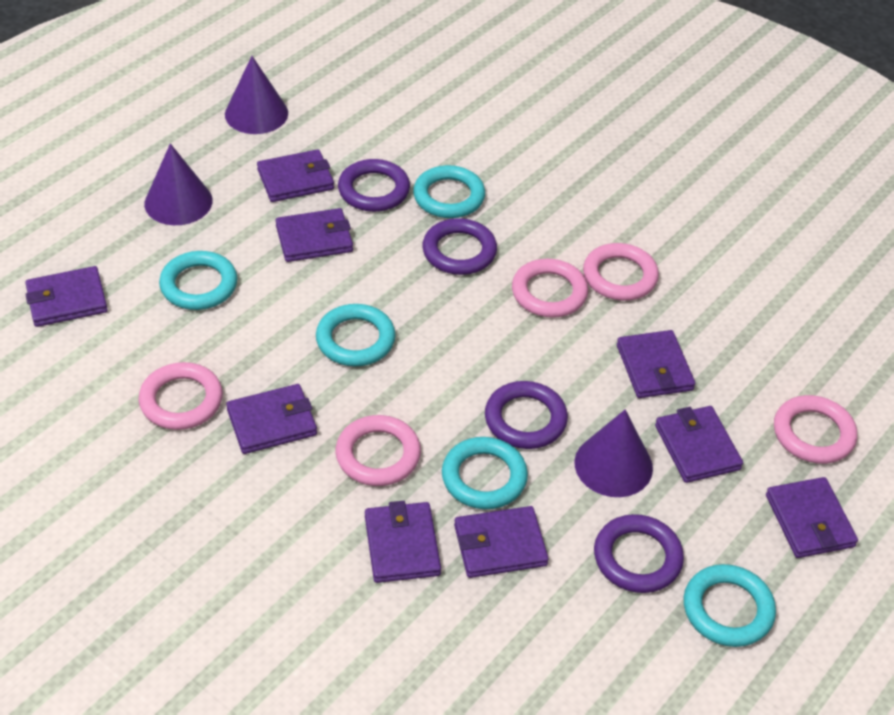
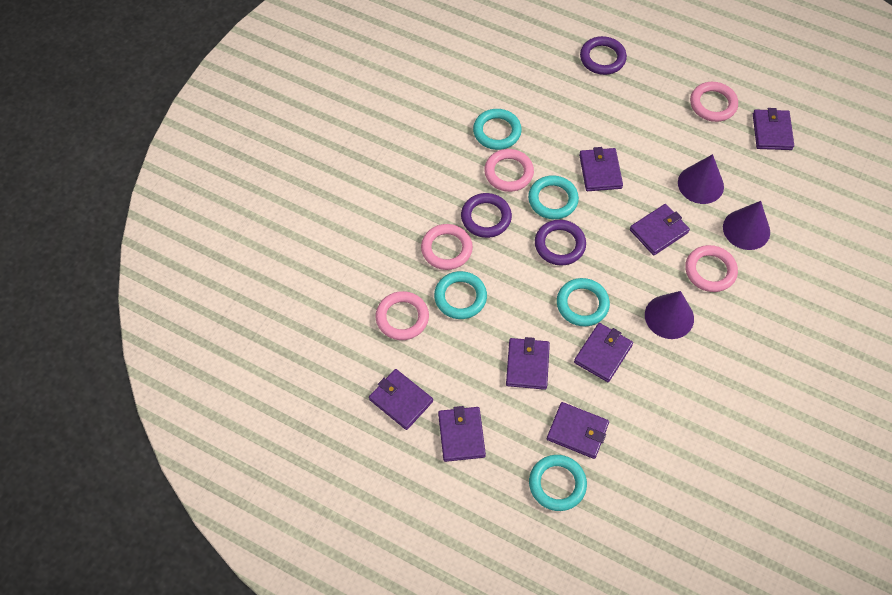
purple ring: 4 -> 3
purple wallet: 9 -> 8

